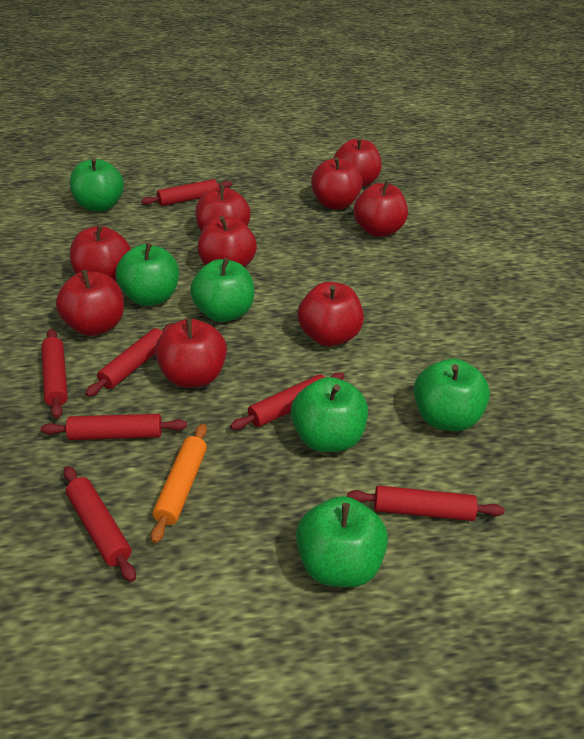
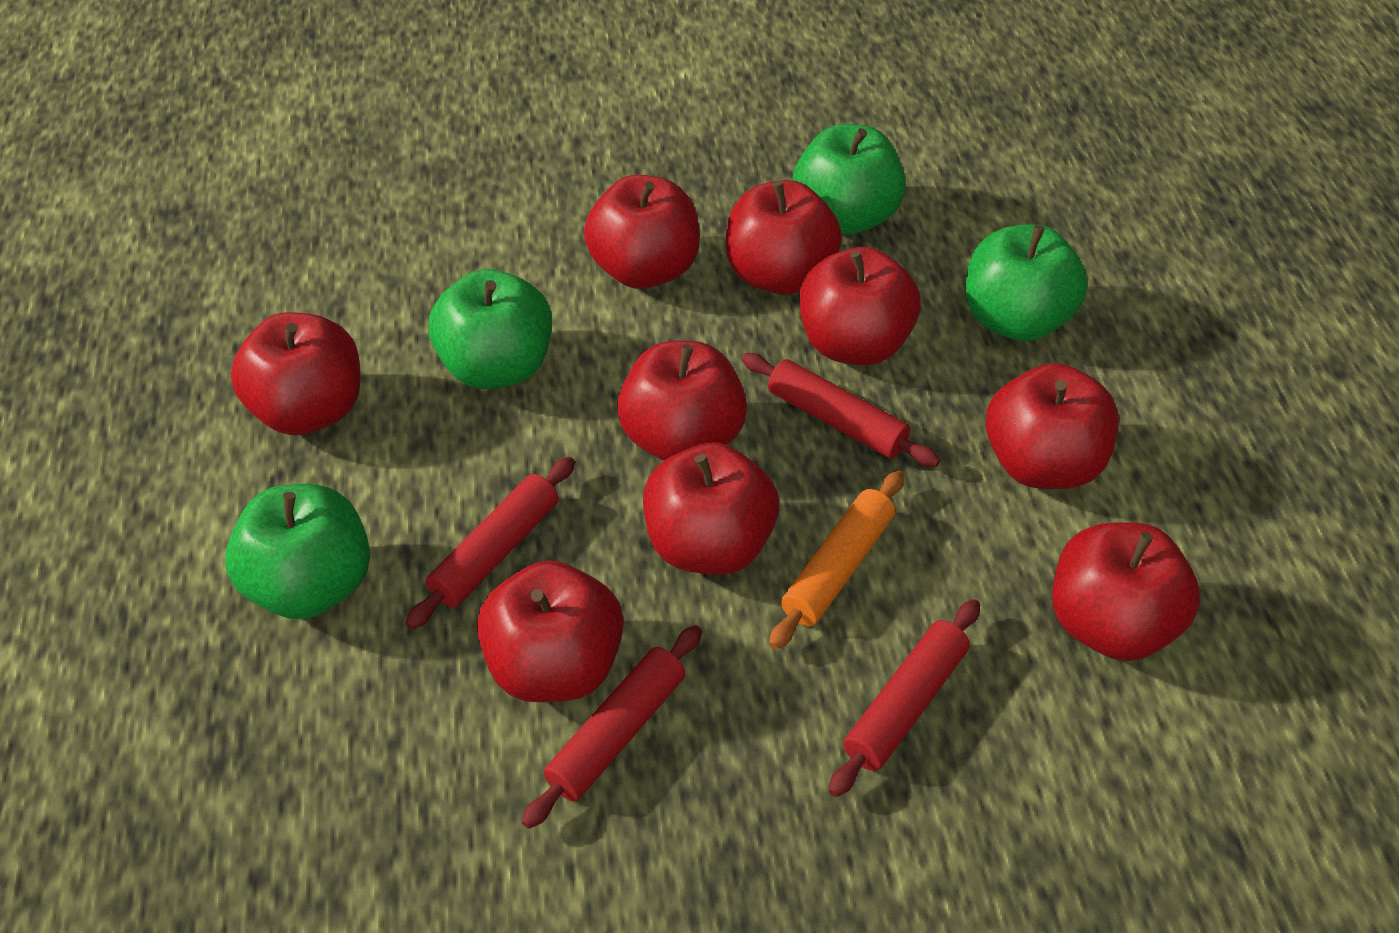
green apple: 6 -> 4
red rolling pin: 7 -> 4

